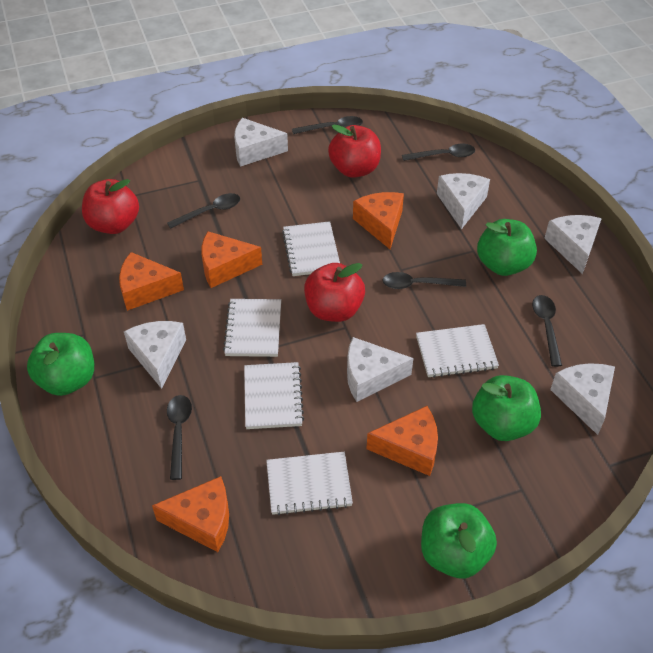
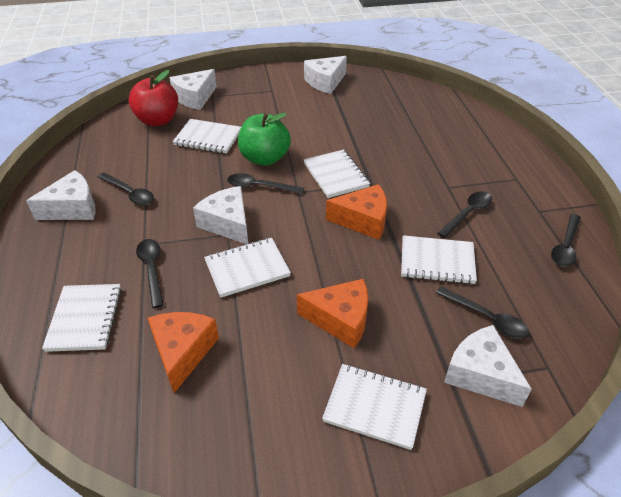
green apple: 4 -> 1
orange cheese: 5 -> 3
red apple: 3 -> 1
white cheese: 6 -> 5
white notebook: 5 -> 6

